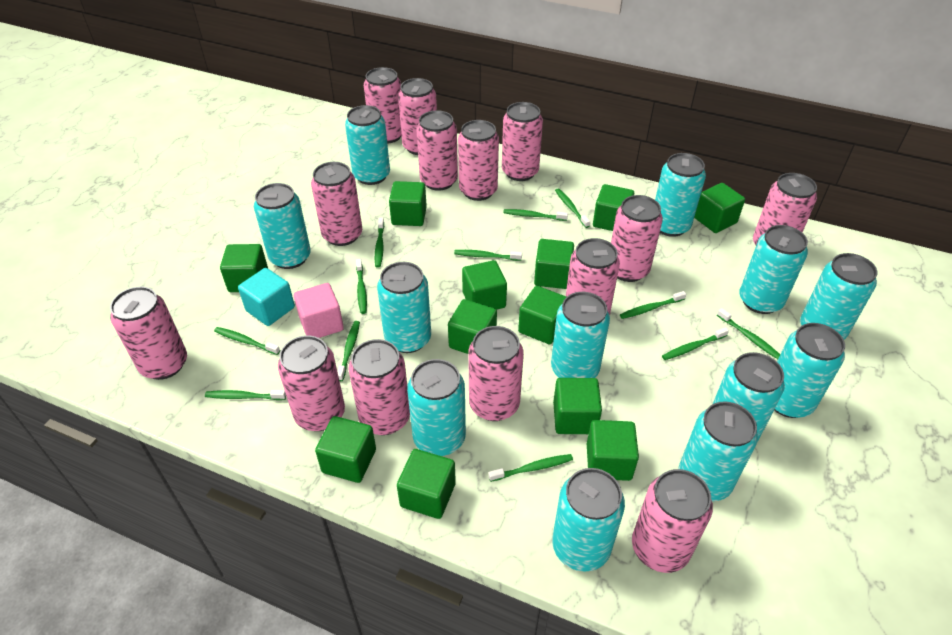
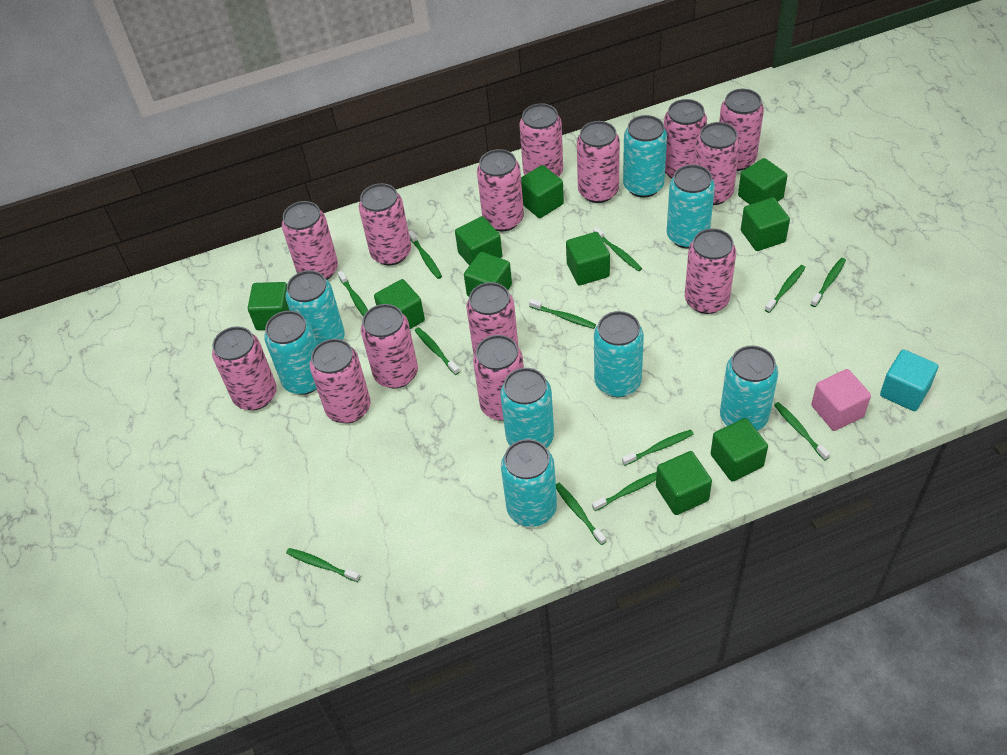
green cube: 12 -> 10
turquoise can: 12 -> 8

